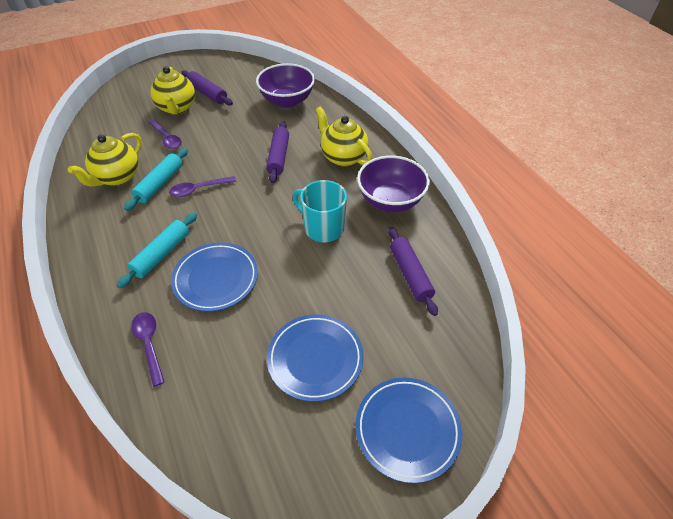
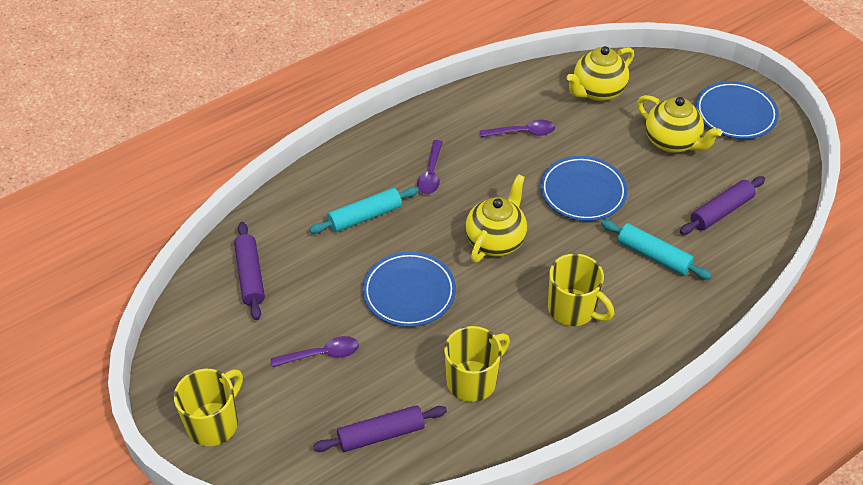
purple bowl: 2 -> 0
turquoise mug: 1 -> 0
yellow mug: 0 -> 3

